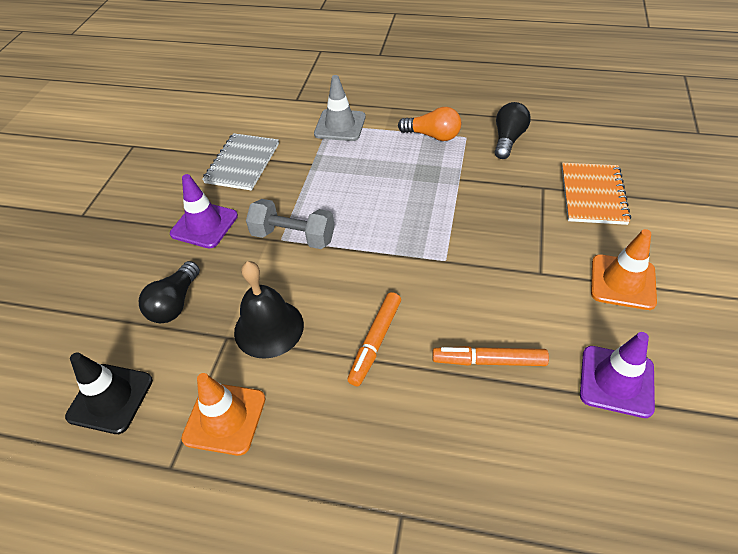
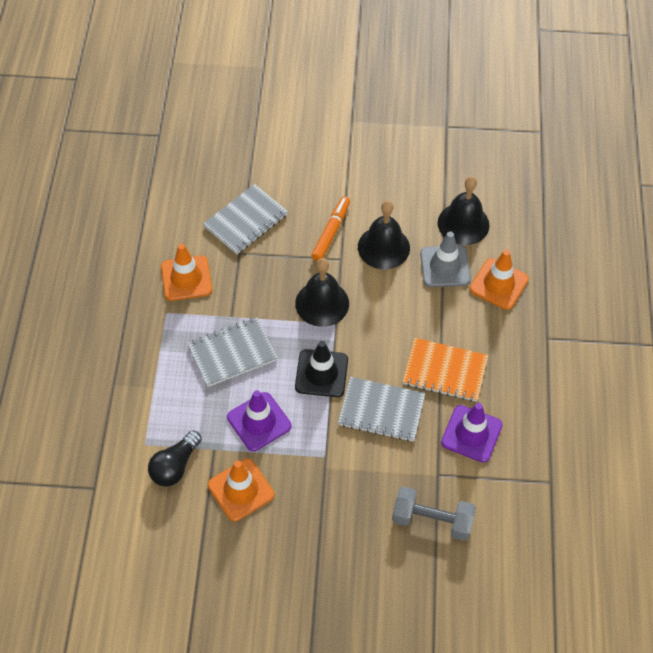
black bell: 1 -> 3
black light bulb: 2 -> 1
grey notebook: 1 -> 3
orange light bulb: 1 -> 0
orange marker: 2 -> 1
orange traffic cone: 2 -> 3

